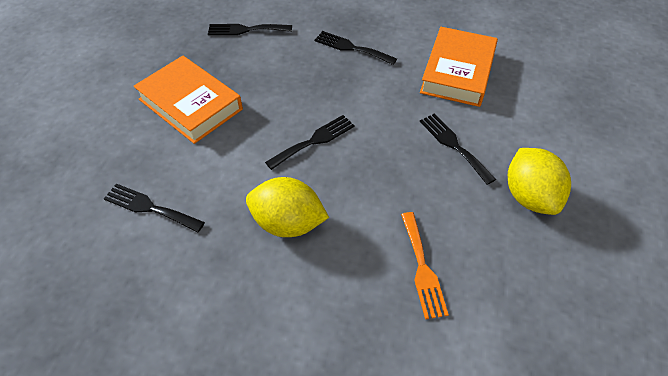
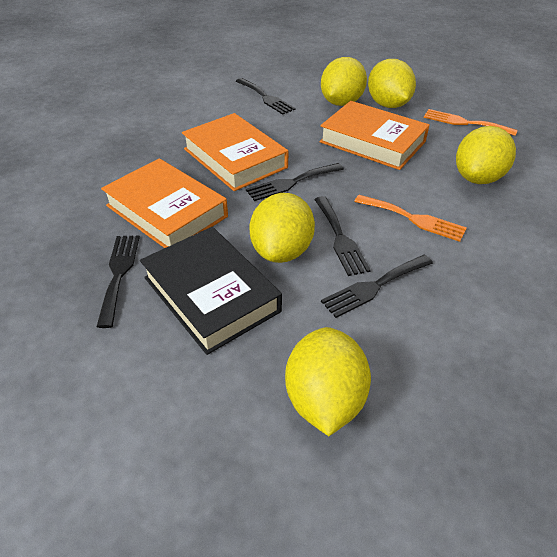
black book: 0 -> 1
orange book: 2 -> 3
orange fork: 1 -> 2
yellow lemon: 2 -> 5

